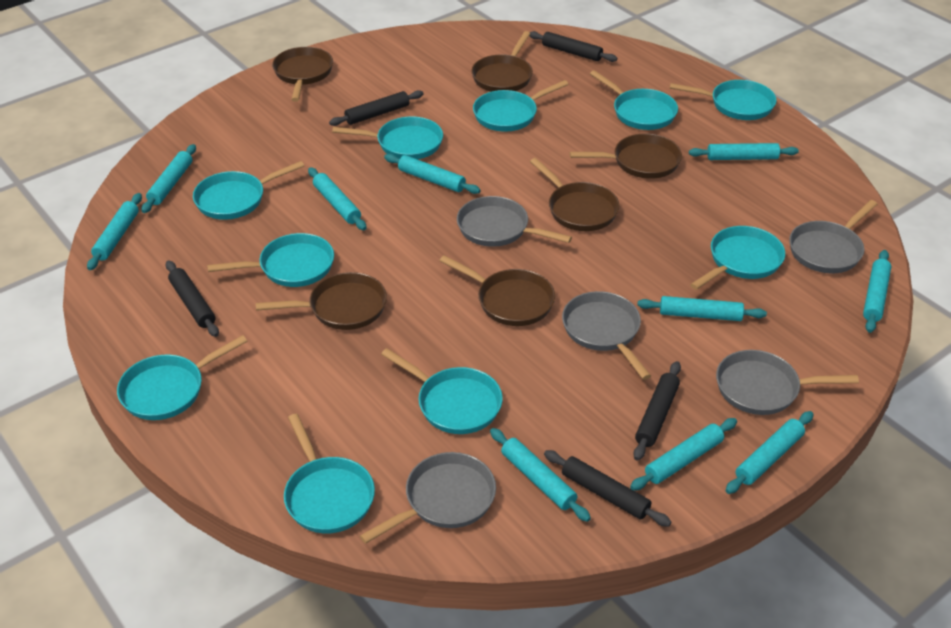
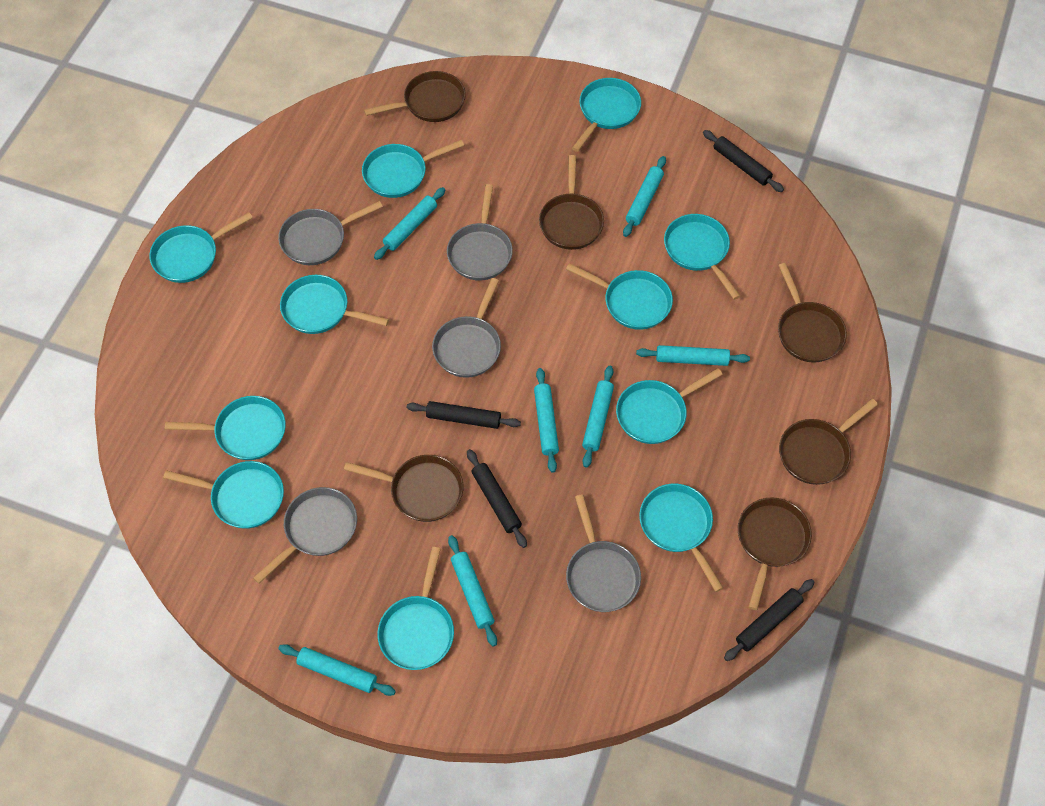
black rolling pin: 5 -> 4
turquoise pan: 10 -> 11
turquoise rolling pin: 10 -> 7

